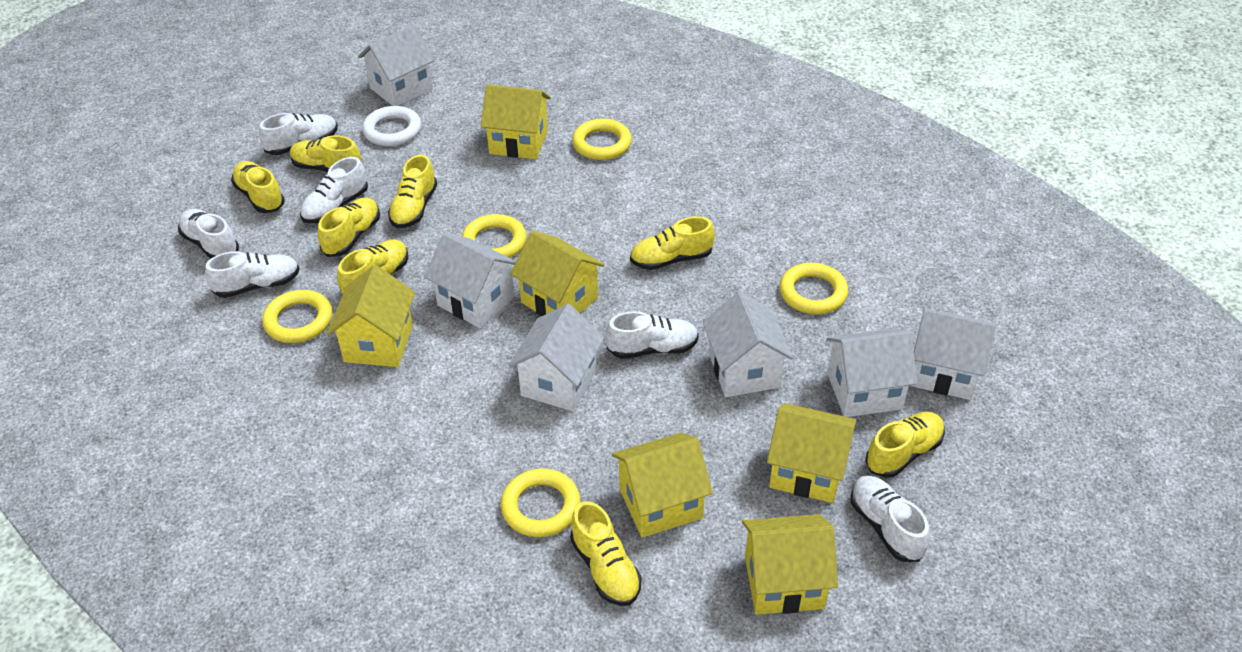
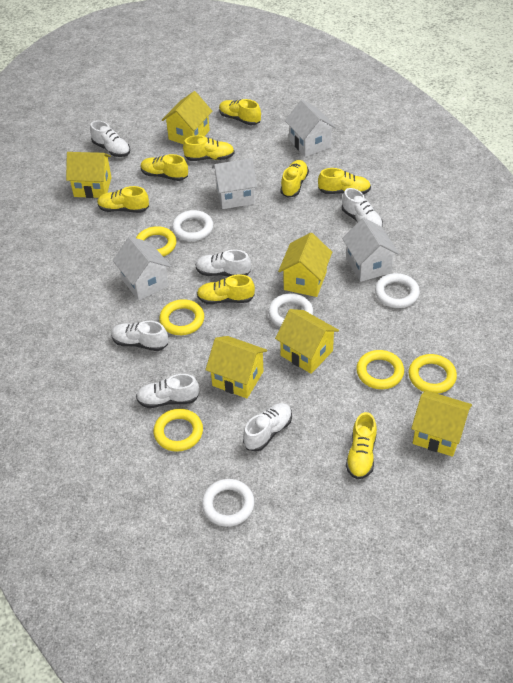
white house: 6 -> 4
white ring: 1 -> 4

